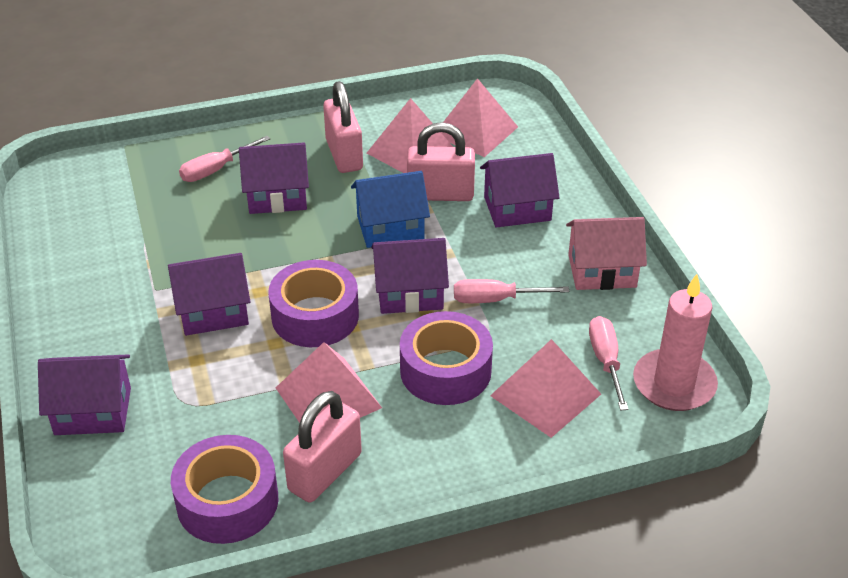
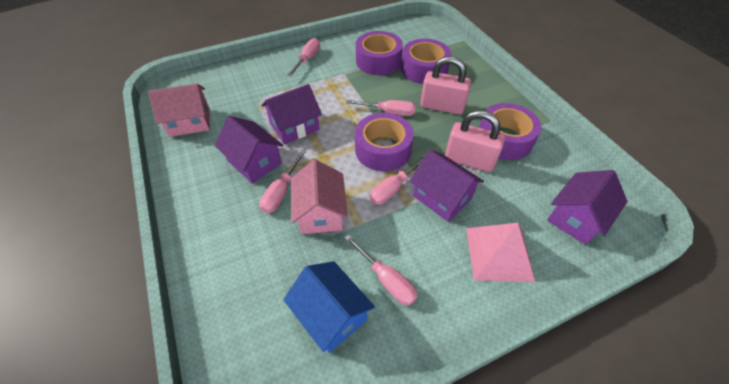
pink candle: 1 -> 0
pink house: 1 -> 2
pink padlock: 3 -> 2
pink pyramid: 4 -> 1
pink screwdriver: 3 -> 5
purple house: 5 -> 4
purple tape: 3 -> 4

